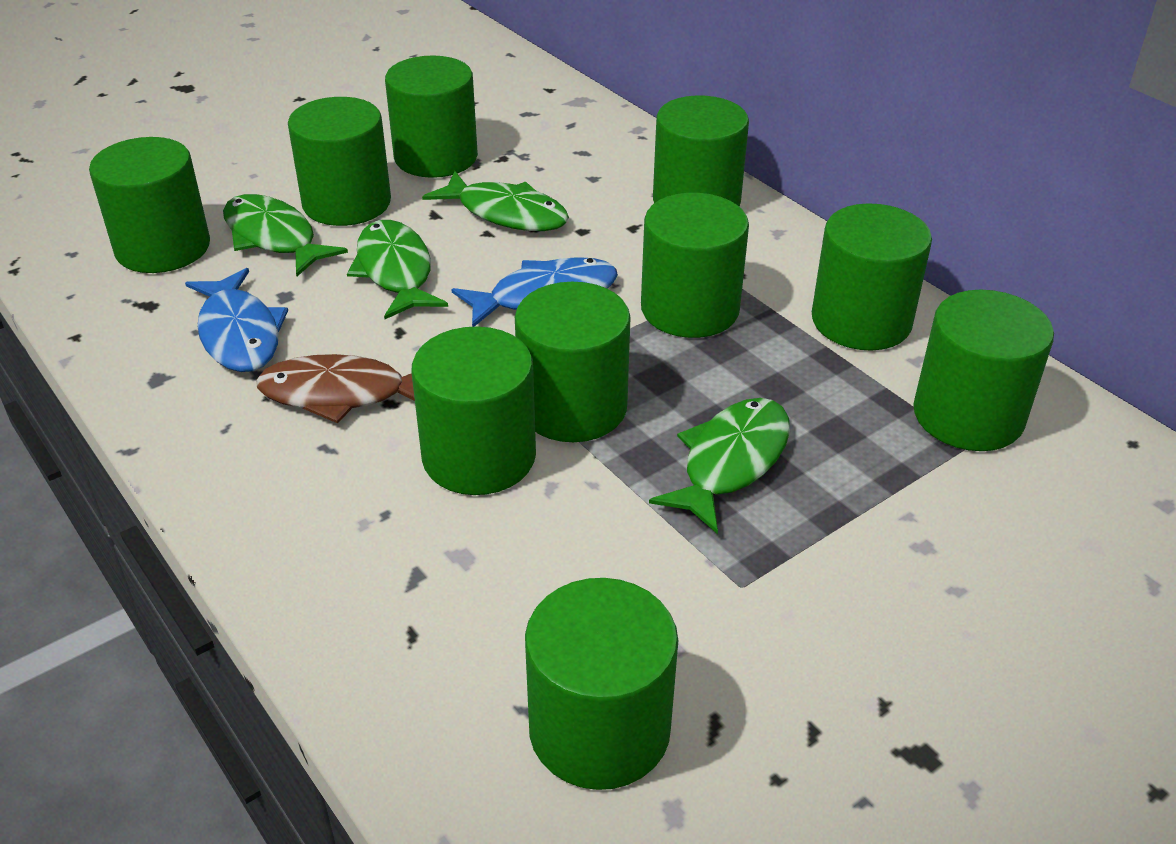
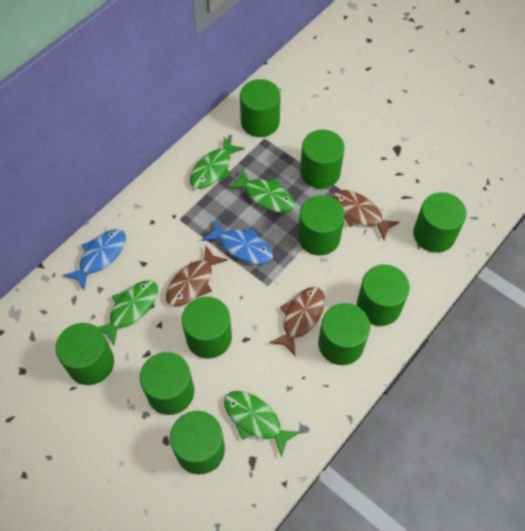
brown fish: 1 -> 3

